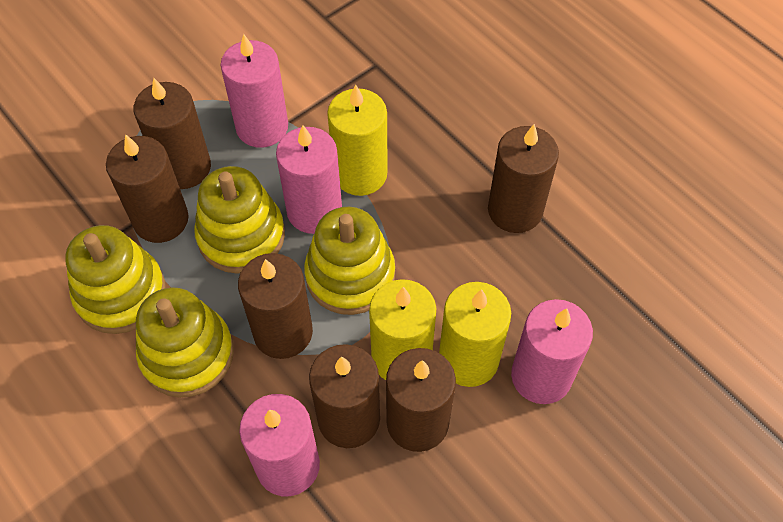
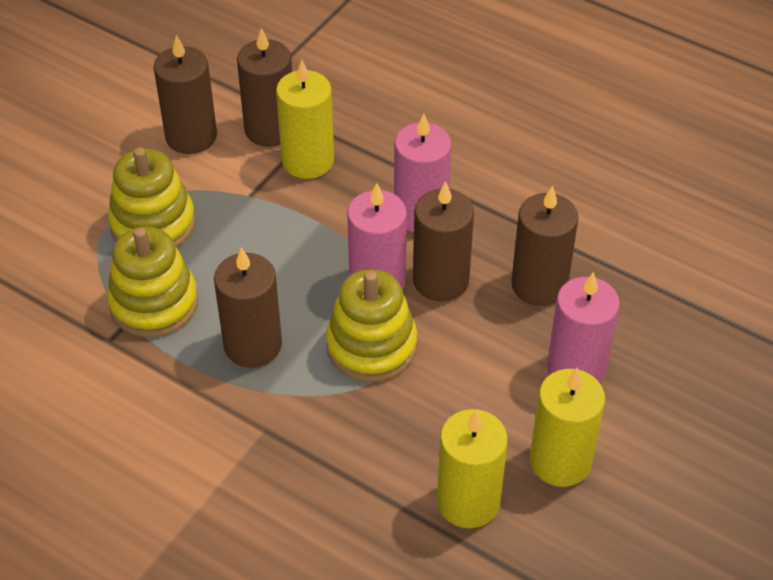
brown candle: 6 -> 5
pink candle: 4 -> 3
yellow stacking toy: 4 -> 3

